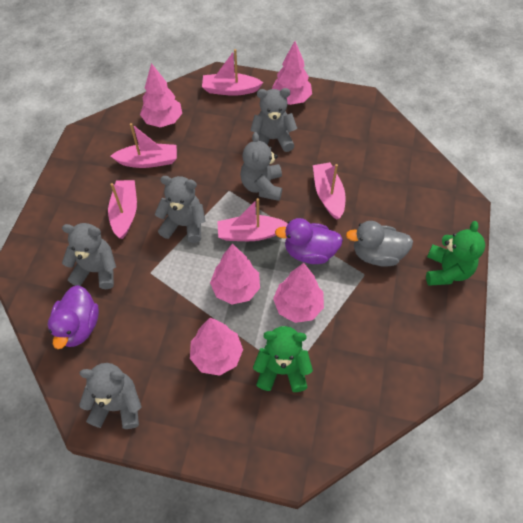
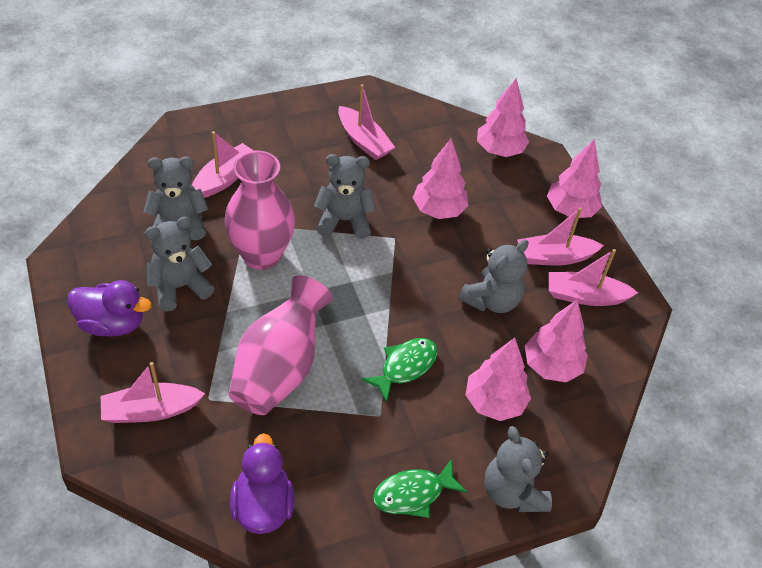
green fish: 0 -> 2
green teddy bear: 2 -> 0
grey duck: 1 -> 0
pink vase: 0 -> 2

